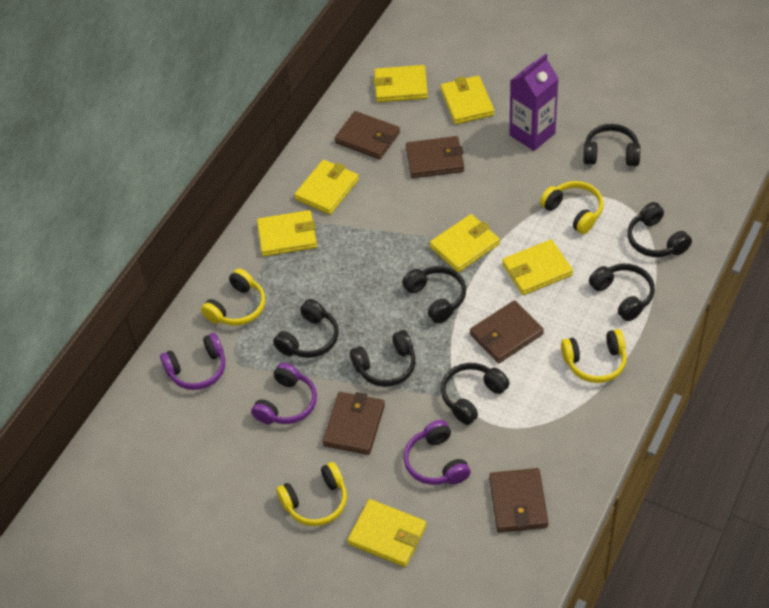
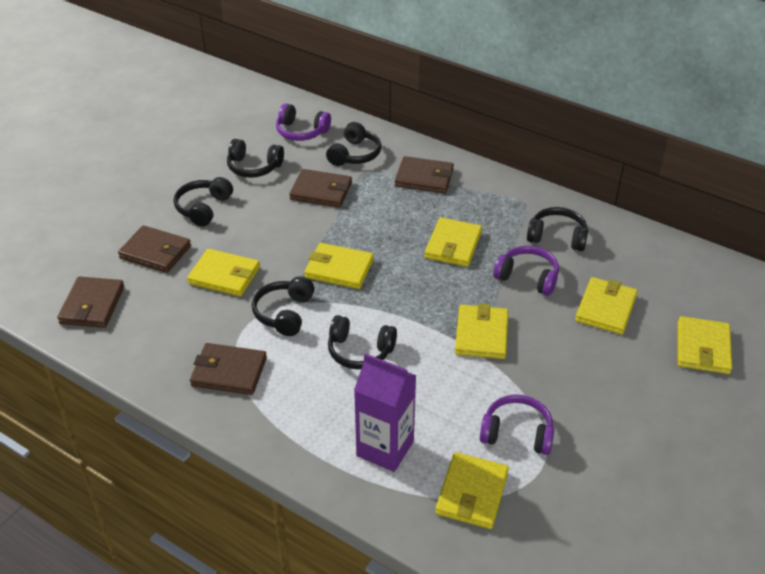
black headphones: 7 -> 6
yellow headphones: 4 -> 0

